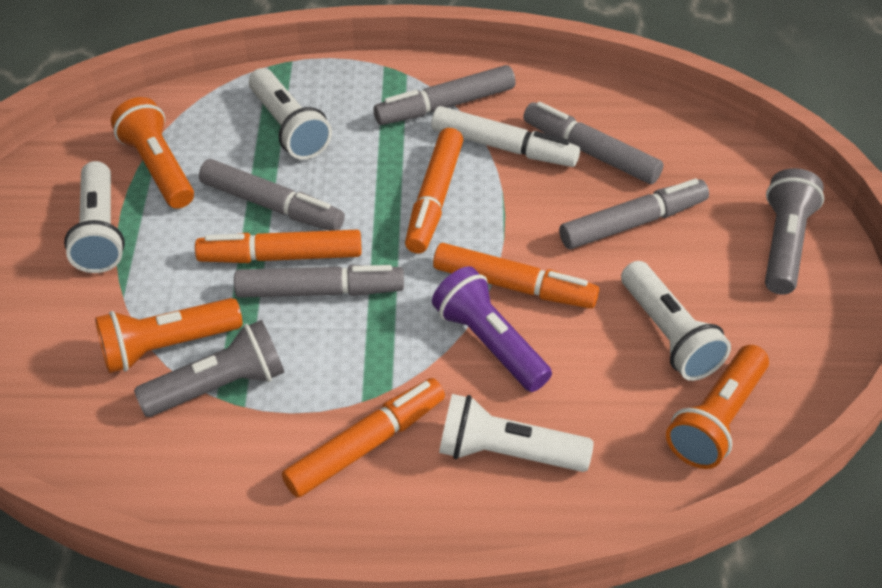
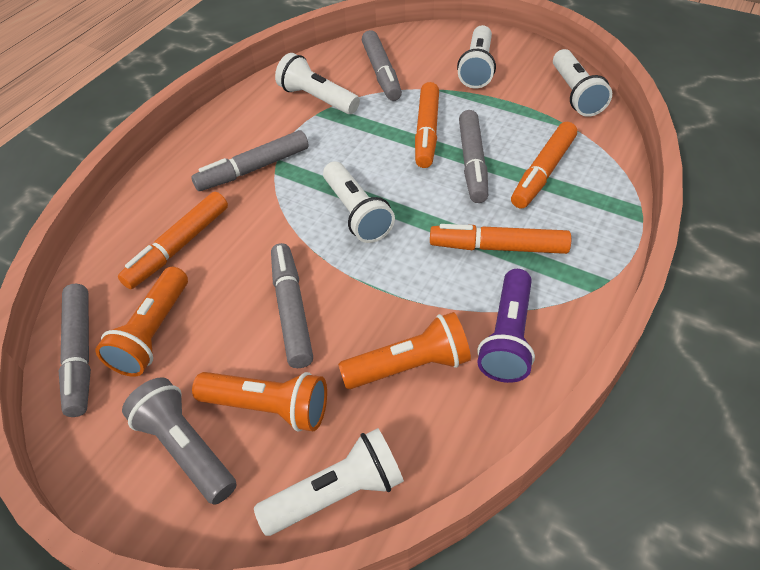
grey flashlight: 2 -> 1
white flashlight: 4 -> 5
white marker: 1 -> 0

